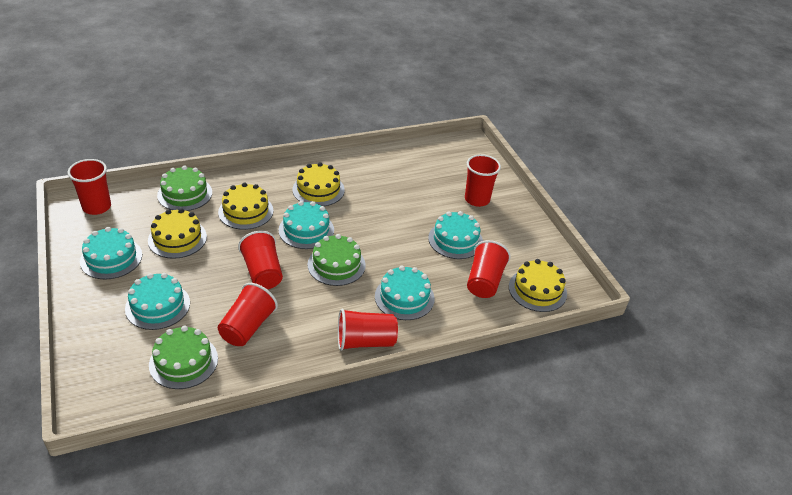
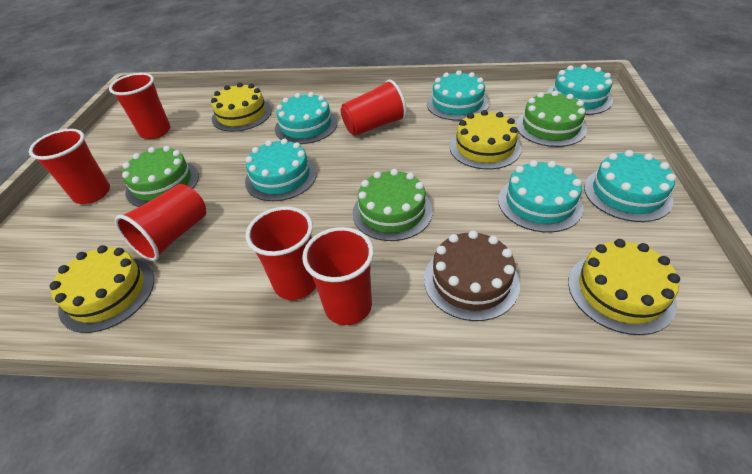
brown cake: 0 -> 1
turquoise cake: 5 -> 6

